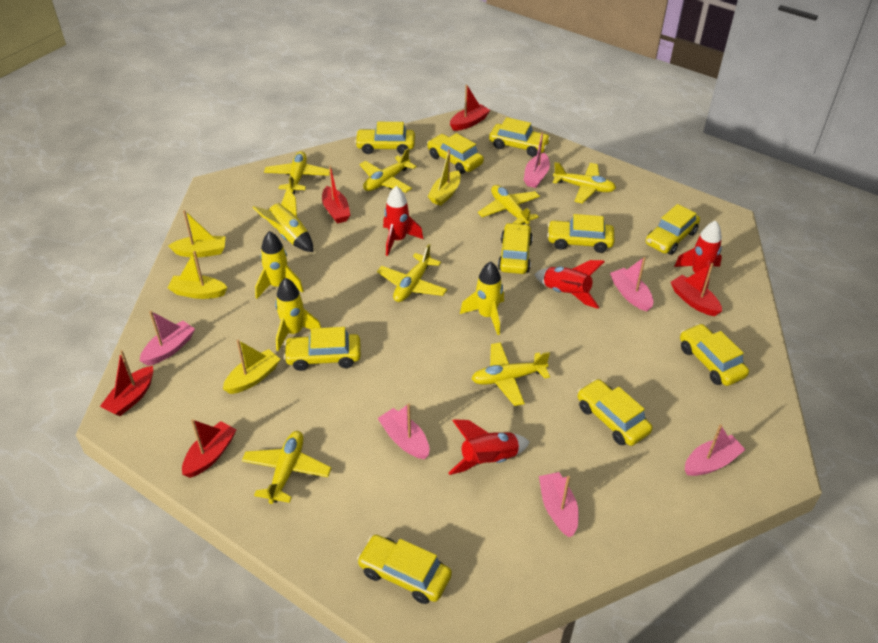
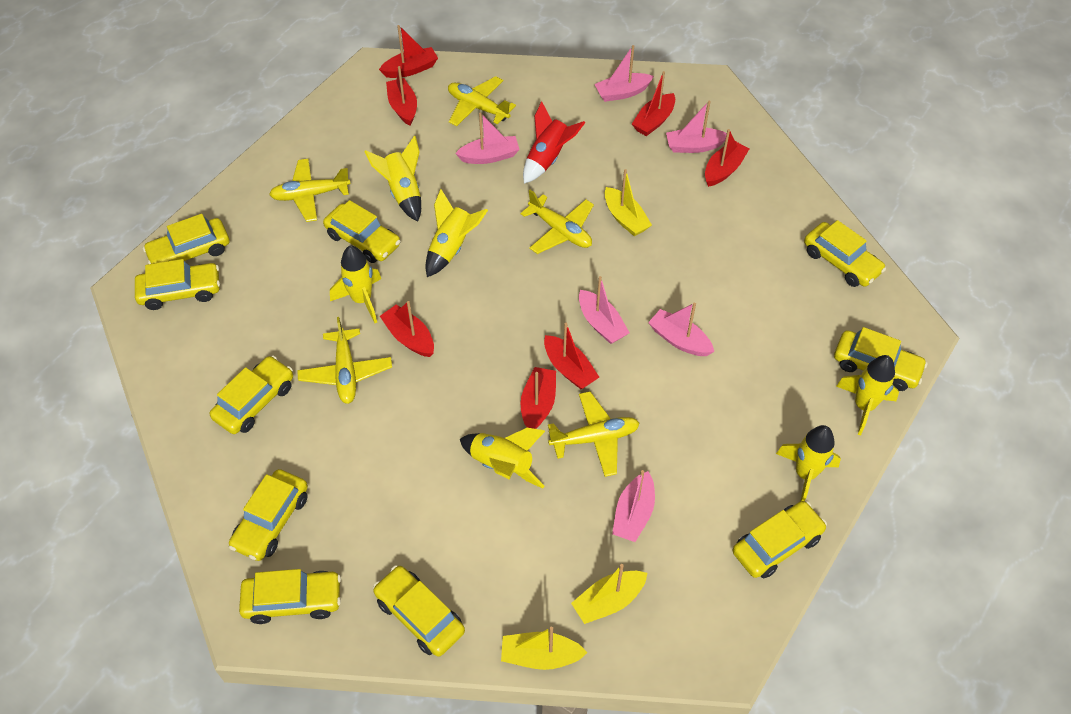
red boat: 5 -> 7
red rocket: 4 -> 1
yellow boat: 4 -> 3
yellow plane: 7 -> 5
yellow rocket: 4 -> 6

